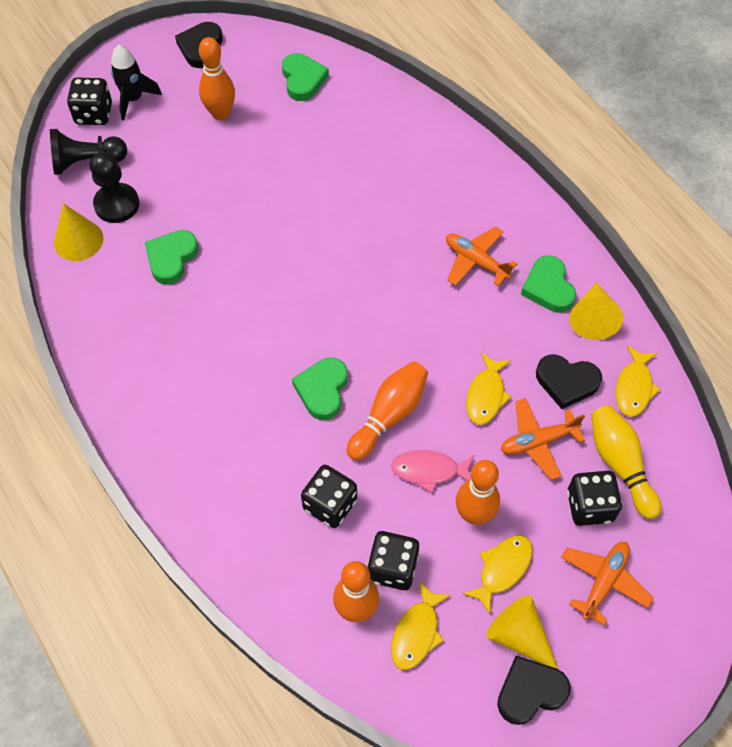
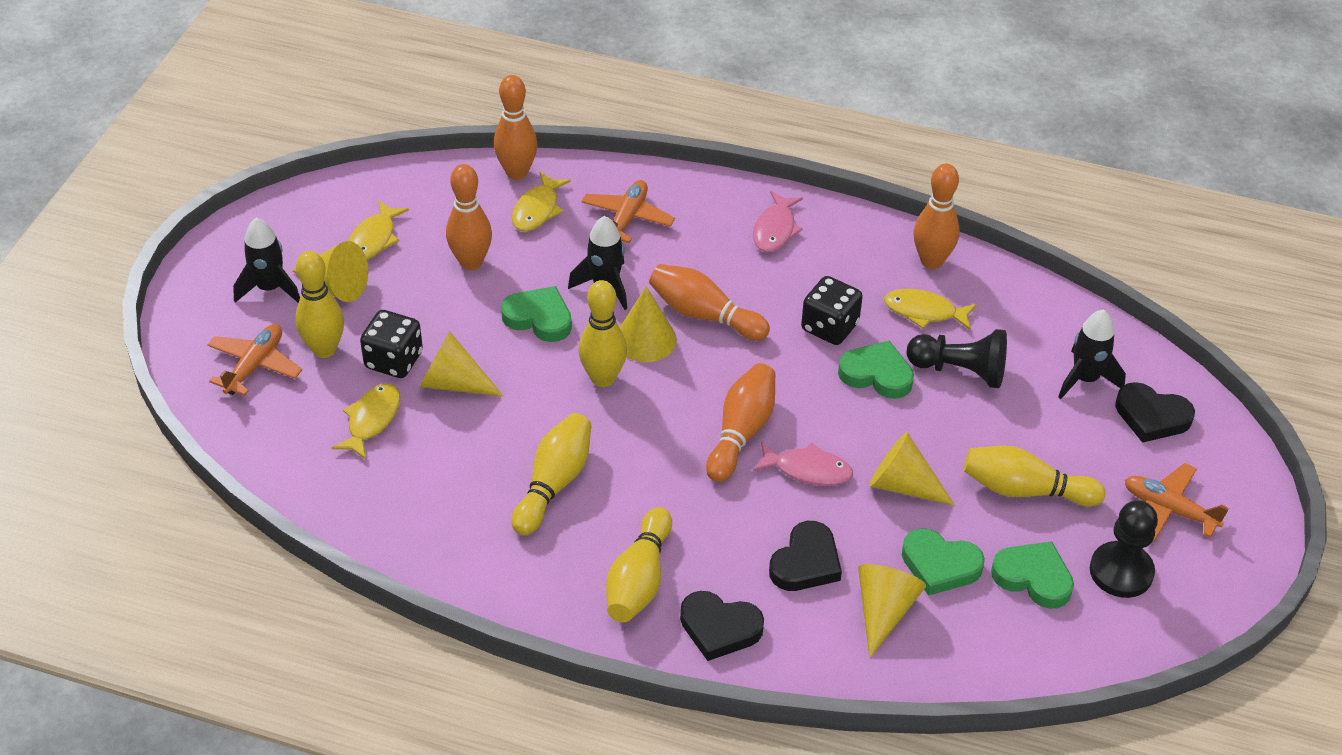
black dice: 4 -> 2
black rocket: 1 -> 3
orange bowling pin: 4 -> 5
pink fish: 1 -> 2
yellow bowling pin: 1 -> 5
yellow cone: 3 -> 5

